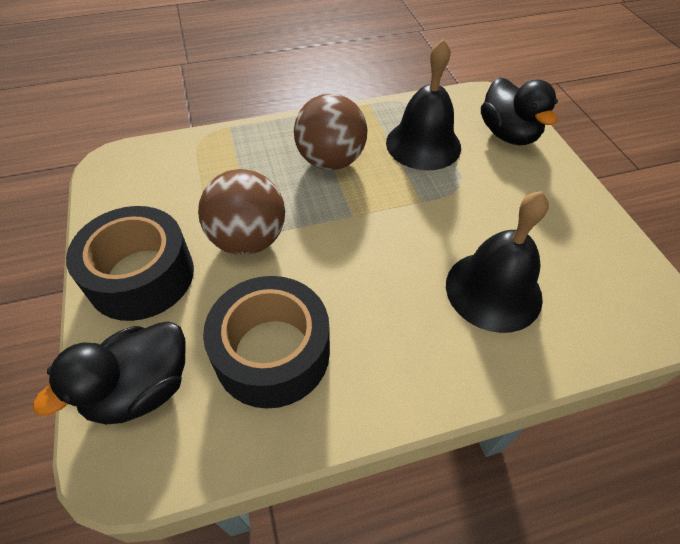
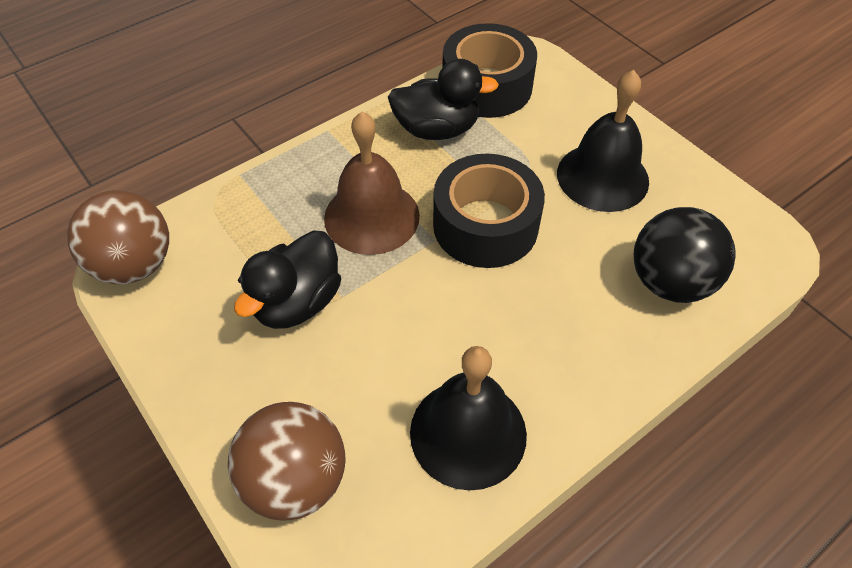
black ball: 0 -> 1
brown bell: 0 -> 1

